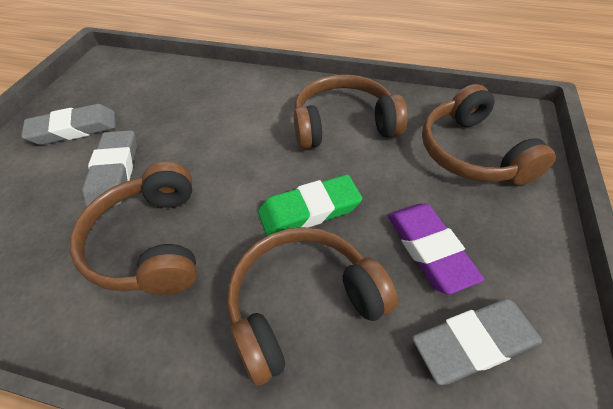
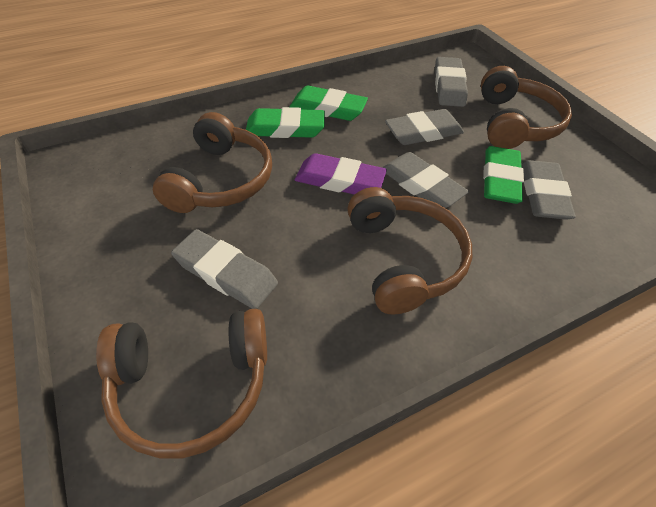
green eraser: 1 -> 3
grey eraser: 3 -> 5

